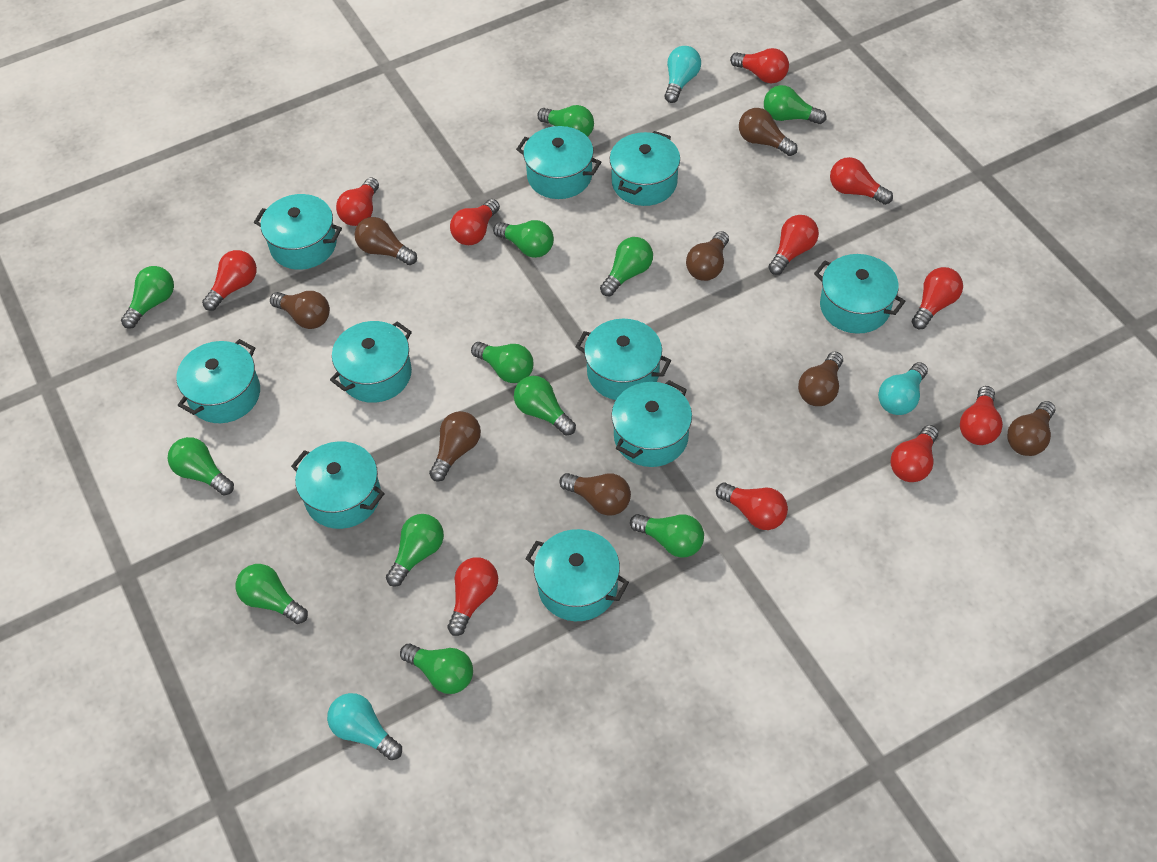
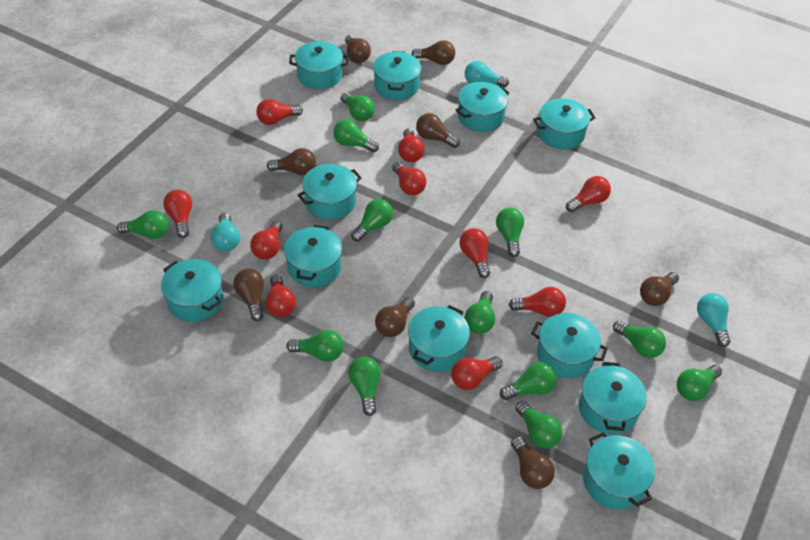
red light bulb: 11 -> 10
turquoise pot: 10 -> 11

